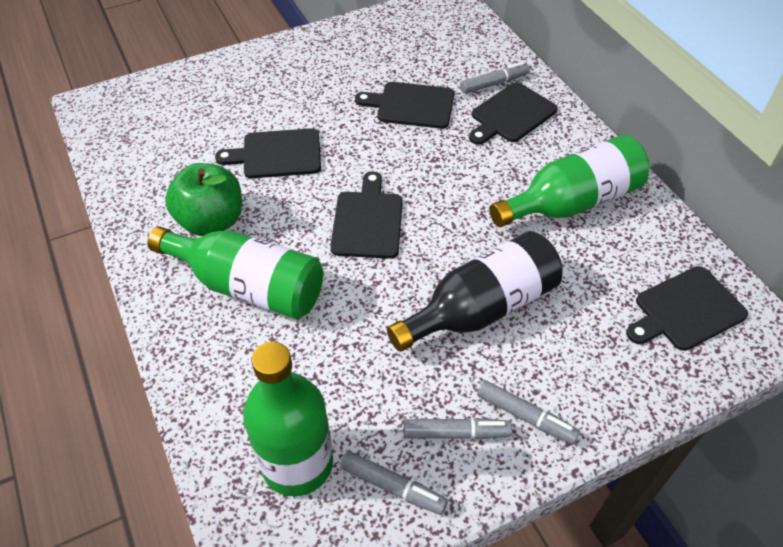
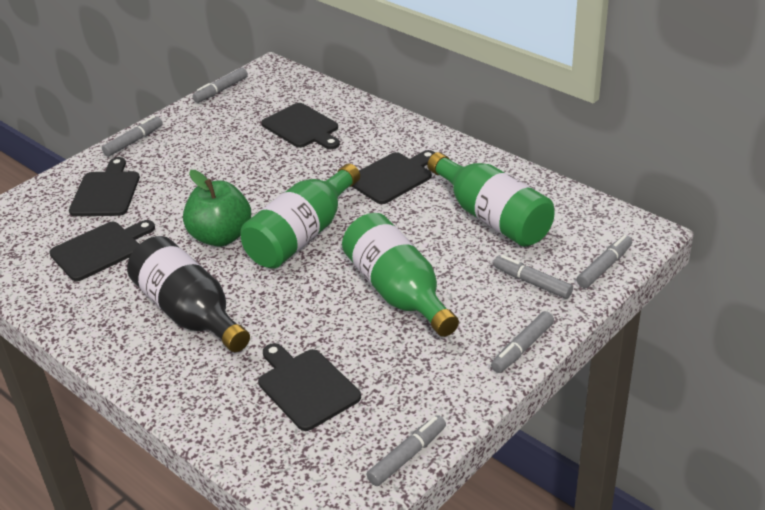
grey marker: 4 -> 6

